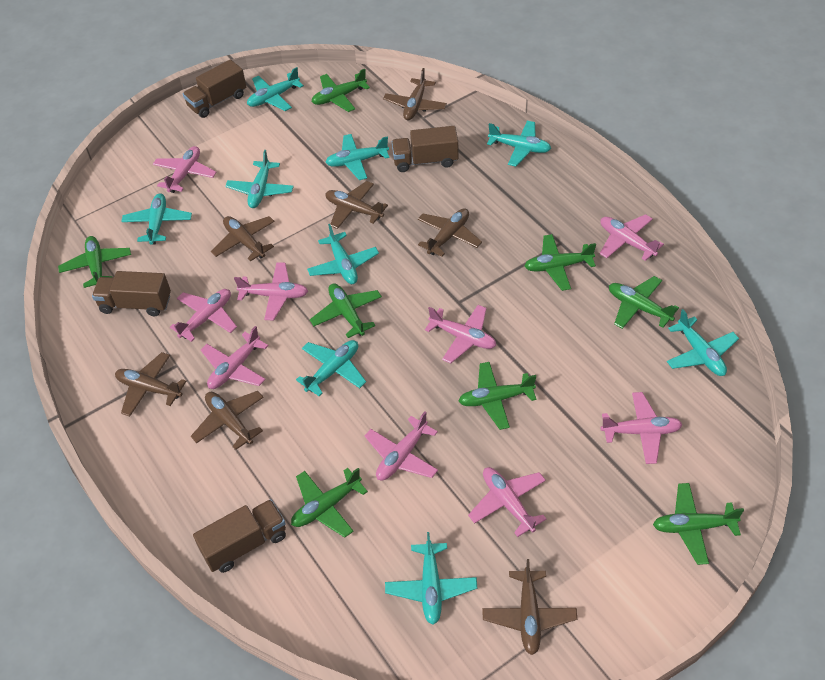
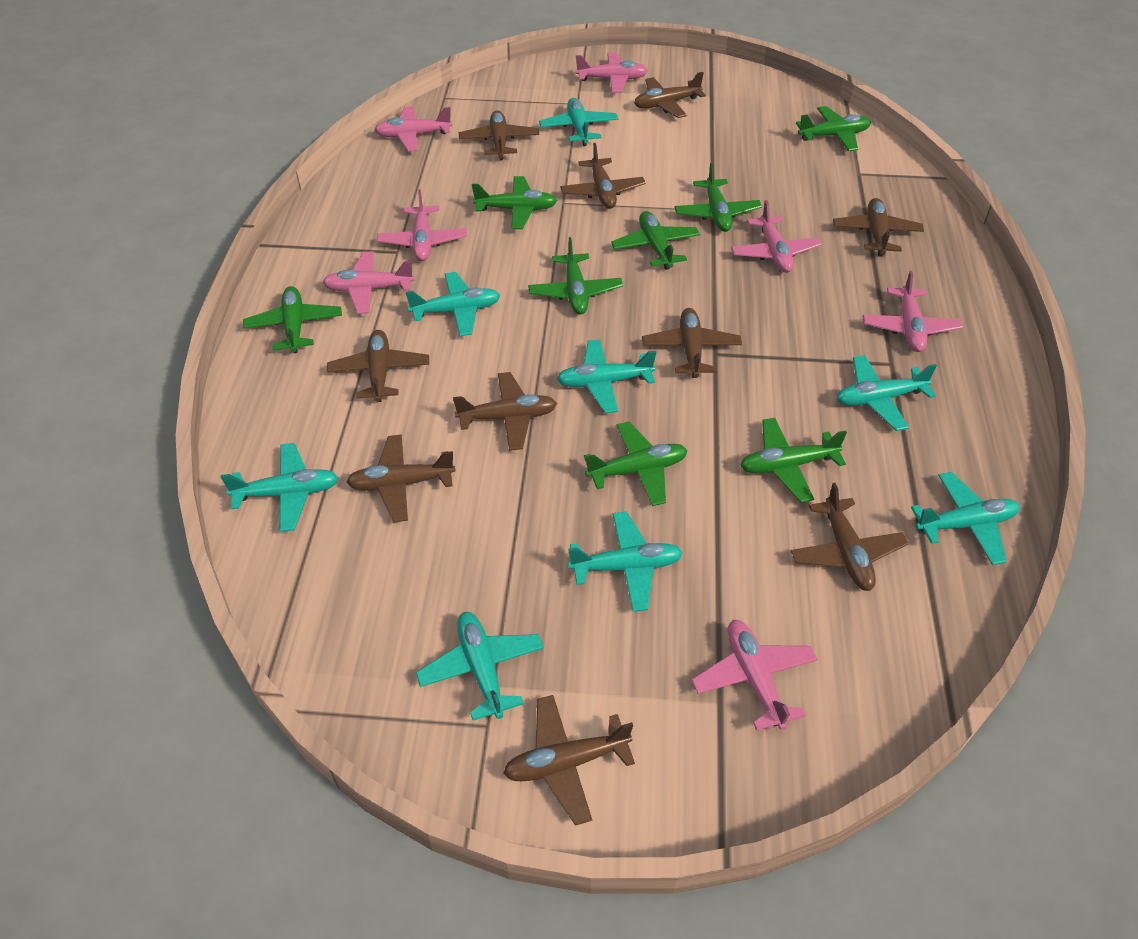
brown plane: 7 -> 10
brown truck: 4 -> 0
pink plane: 9 -> 7
turquoise plane: 9 -> 8

